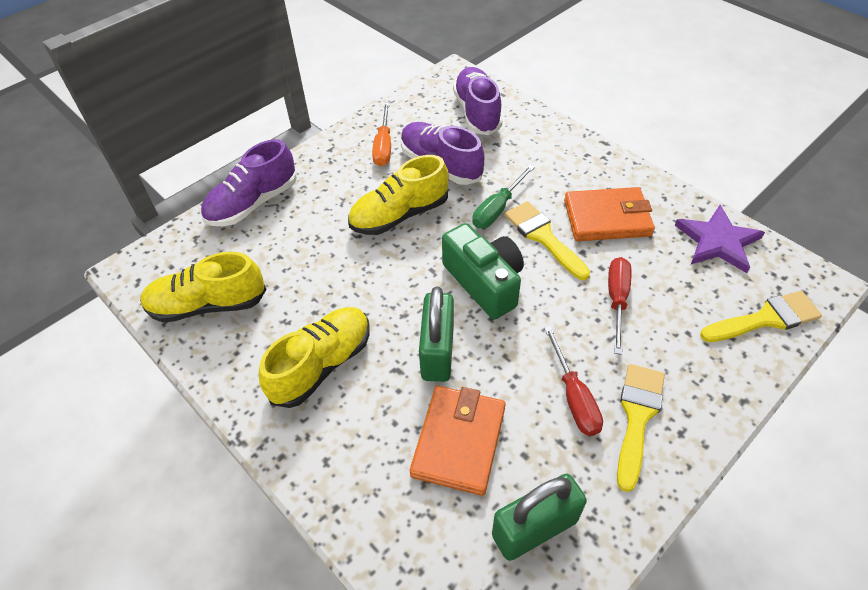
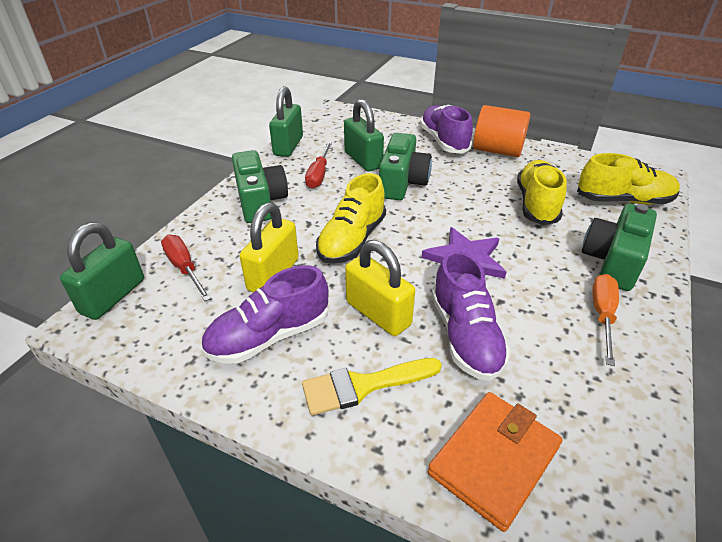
green camera: 1 -> 3
green padlock: 2 -> 3
green screwdriver: 1 -> 0
orange cylinder: 0 -> 1
orange wallet: 2 -> 1
yellow brush: 3 -> 1
yellow padlock: 0 -> 2

